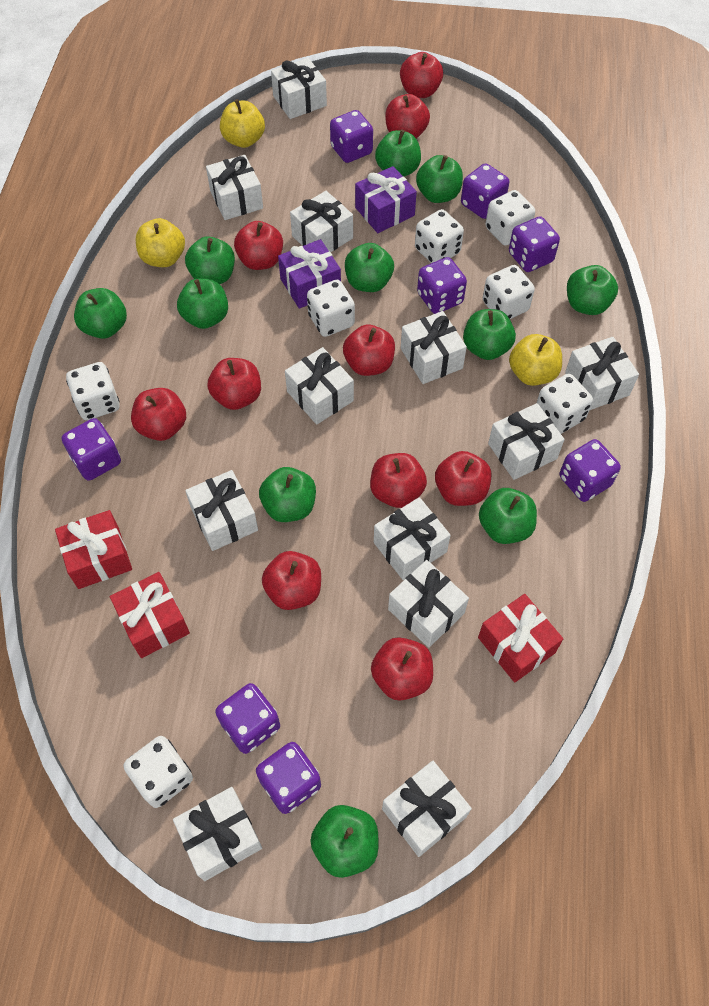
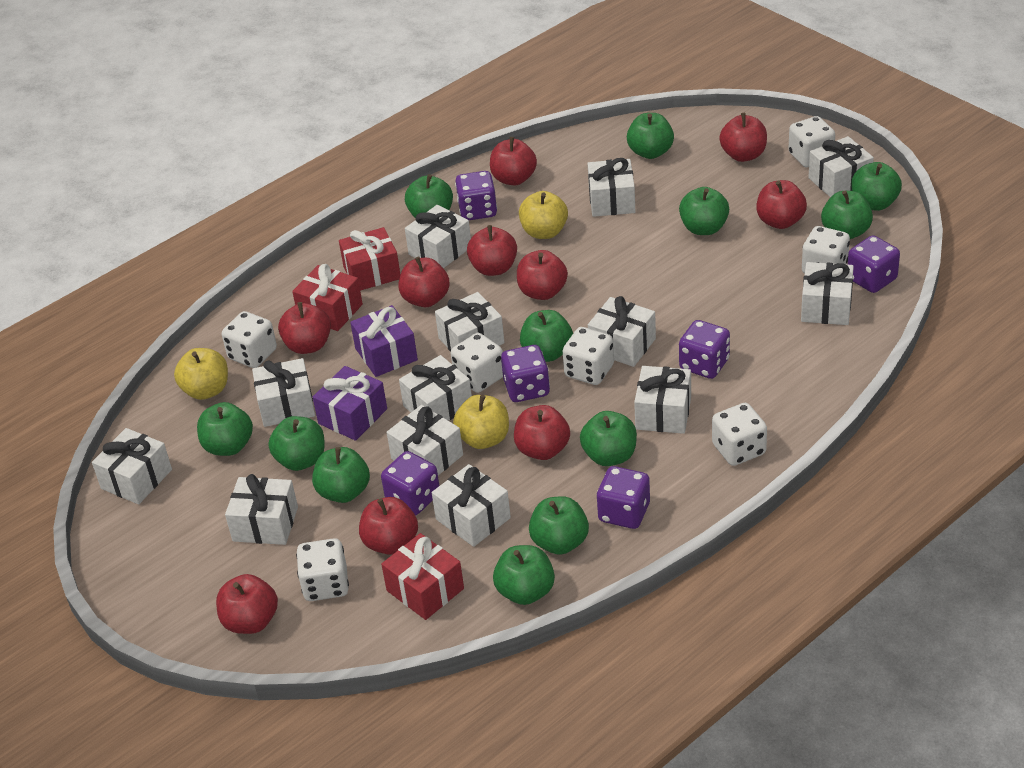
green apple: 11 -> 12
purple dice: 8 -> 6
white gift: 12 -> 13

